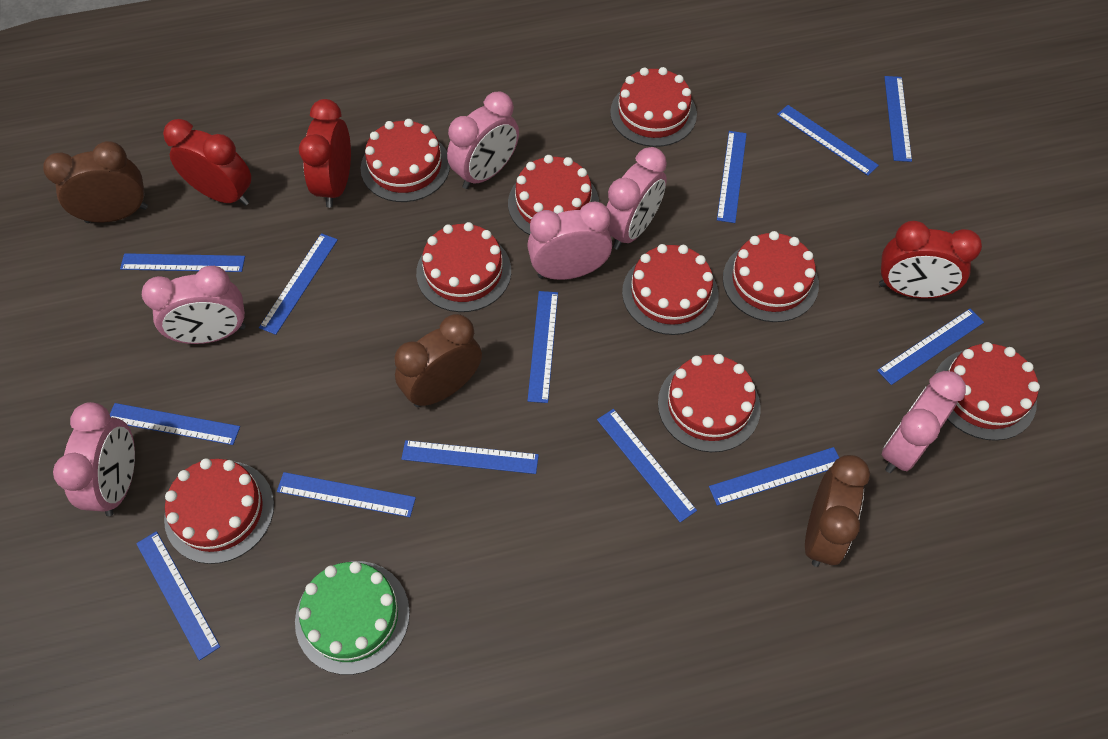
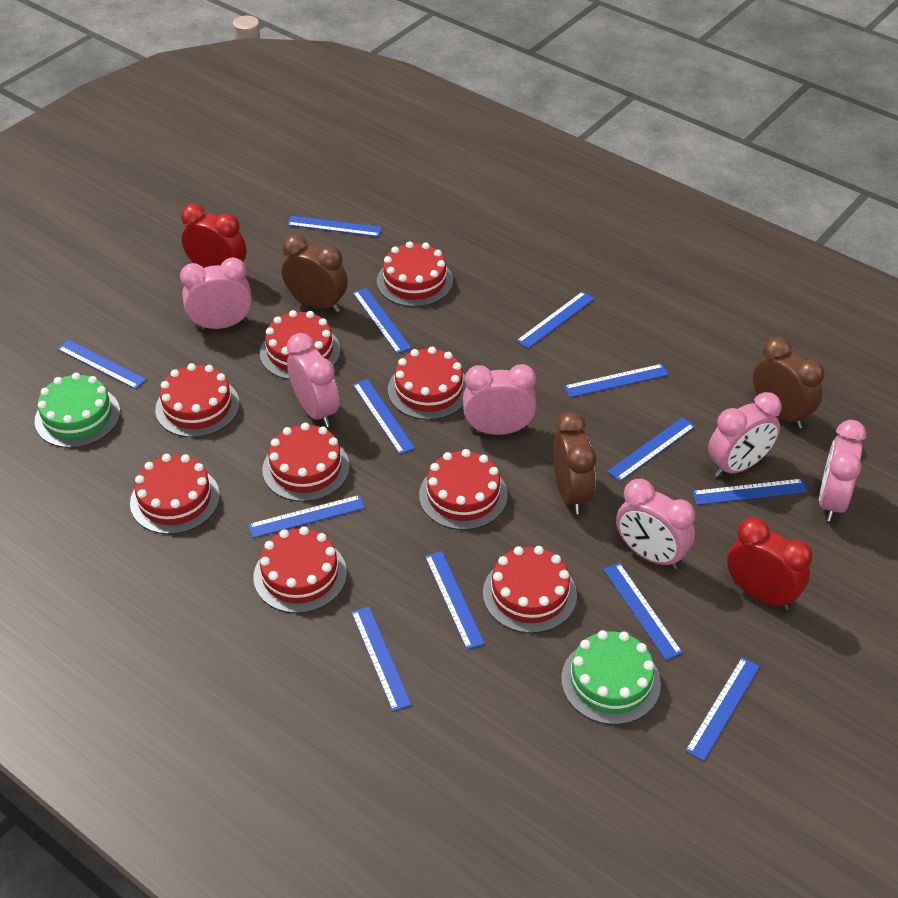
green cake: 1 -> 2
red clock: 3 -> 2

